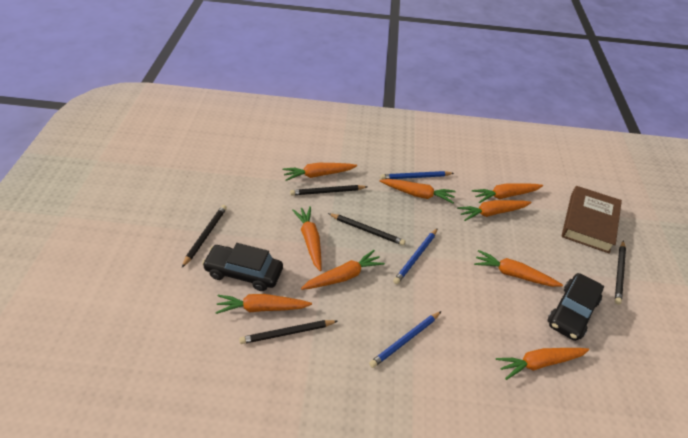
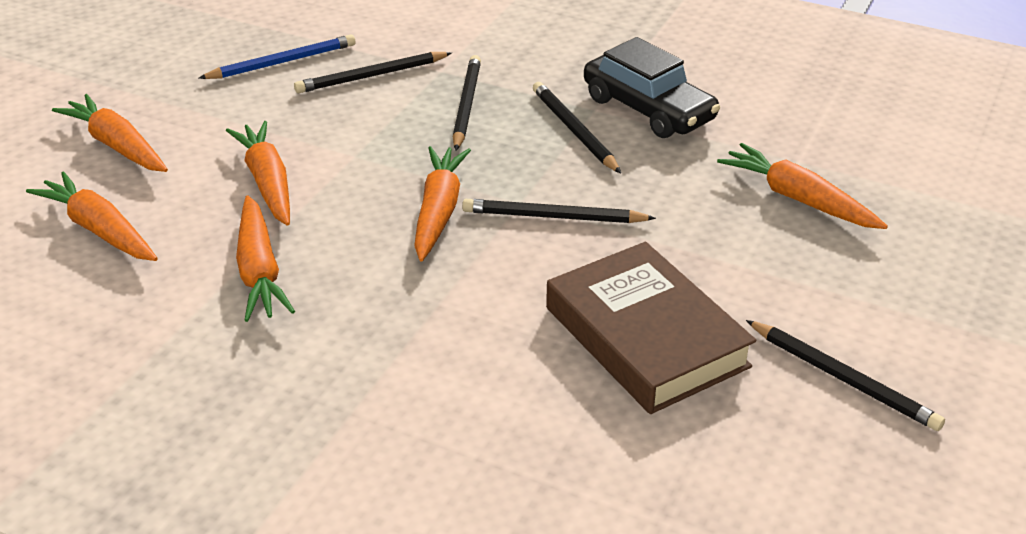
black car: 2 -> 1
blue pencil: 3 -> 1
orange carrot: 9 -> 6

